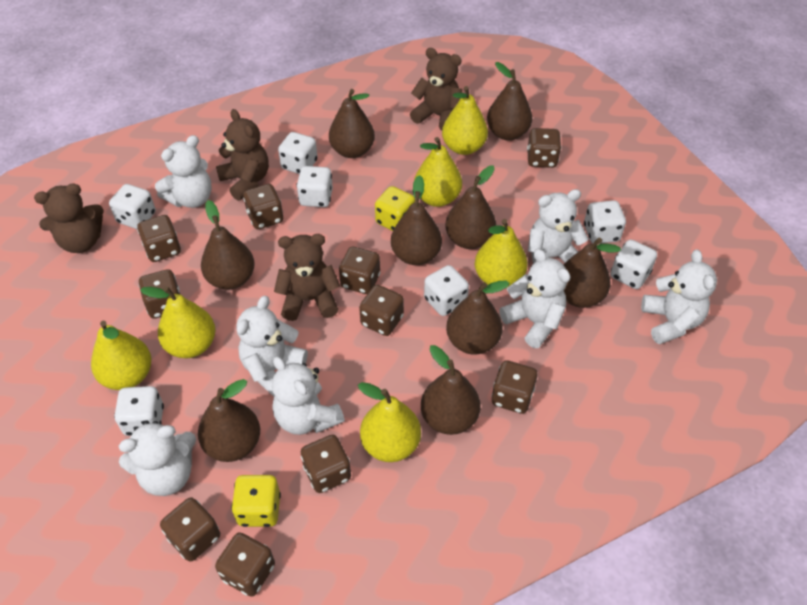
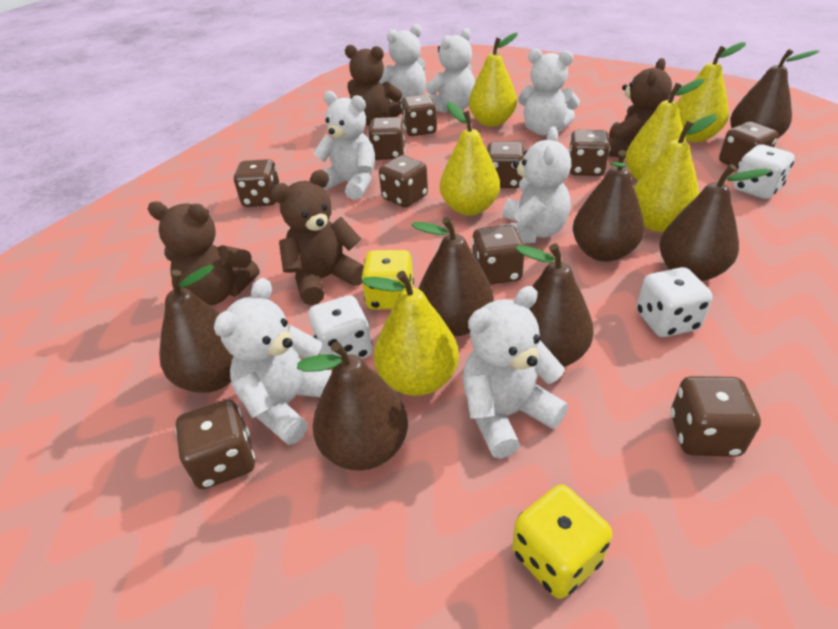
brown pear: 9 -> 7
white dice: 7 -> 3

